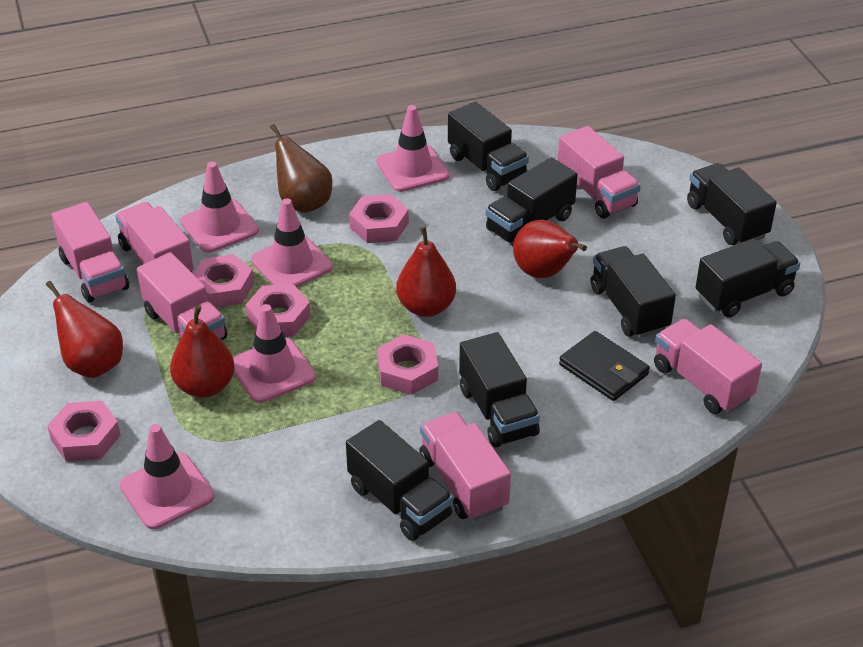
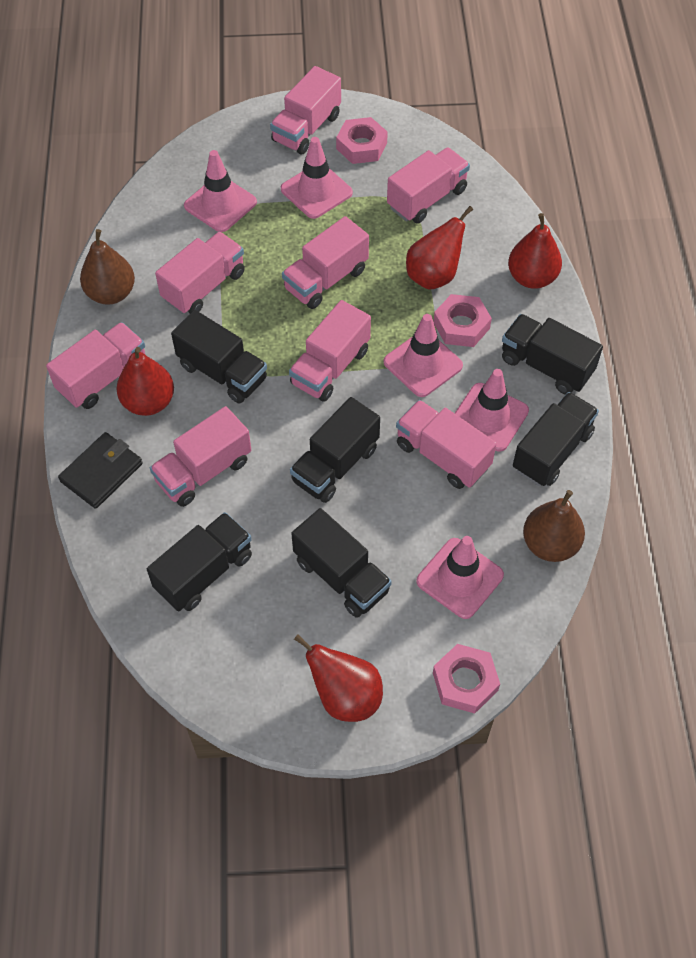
black truck: 7 -> 6
brown pear: 1 -> 2
pink nut: 5 -> 3
pink truck: 6 -> 8

